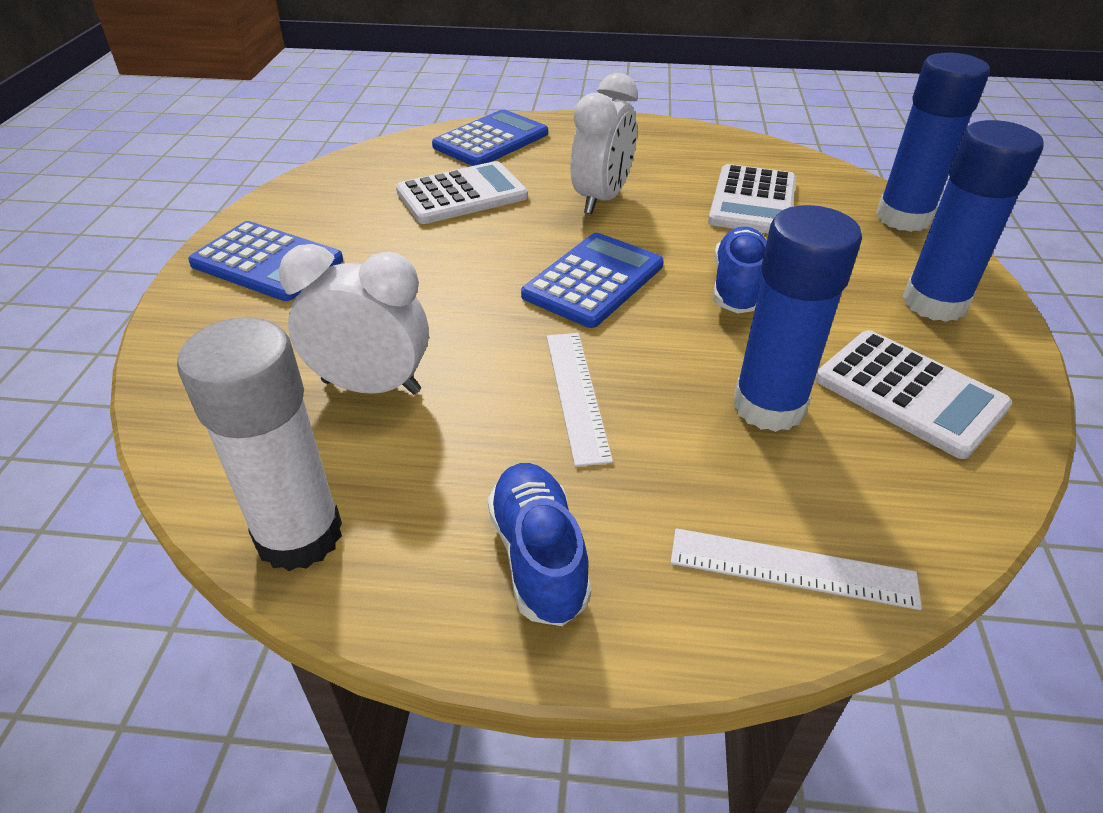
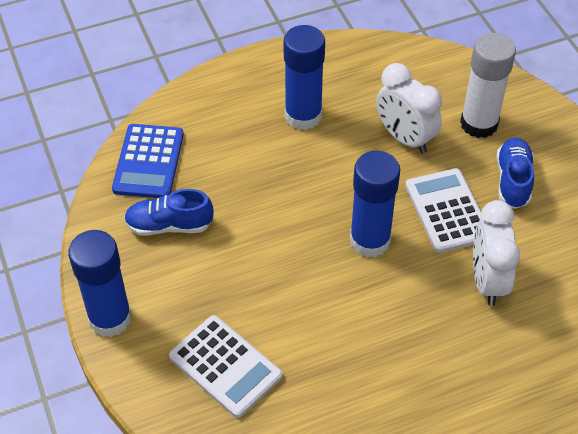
blue calculator: 3 -> 1
white calculator: 3 -> 2
white ruler: 2 -> 0

